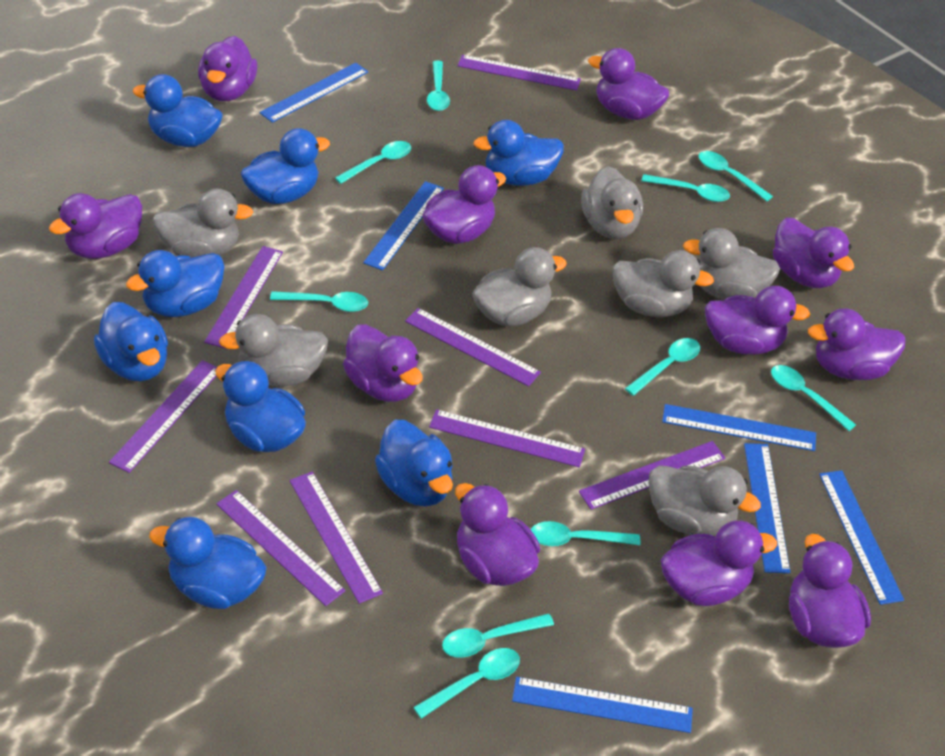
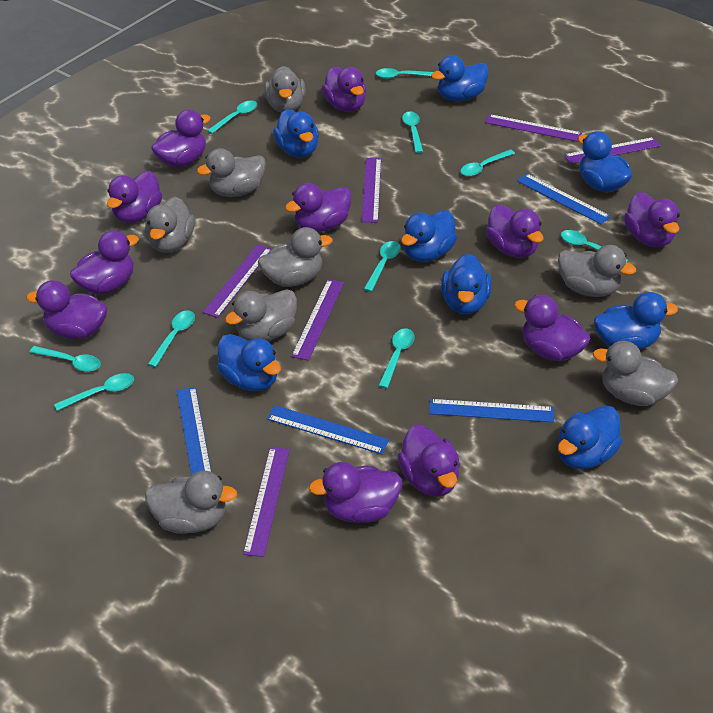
blue ruler: 6 -> 4
grey duck: 7 -> 8
purple ruler: 8 -> 6

